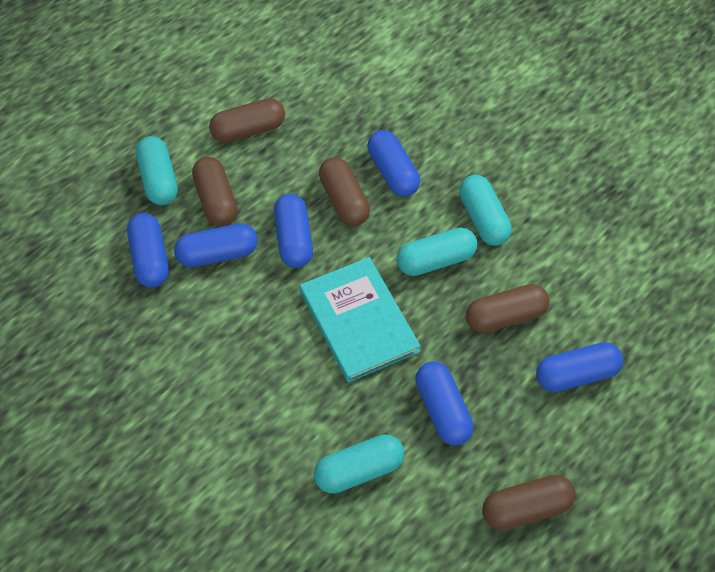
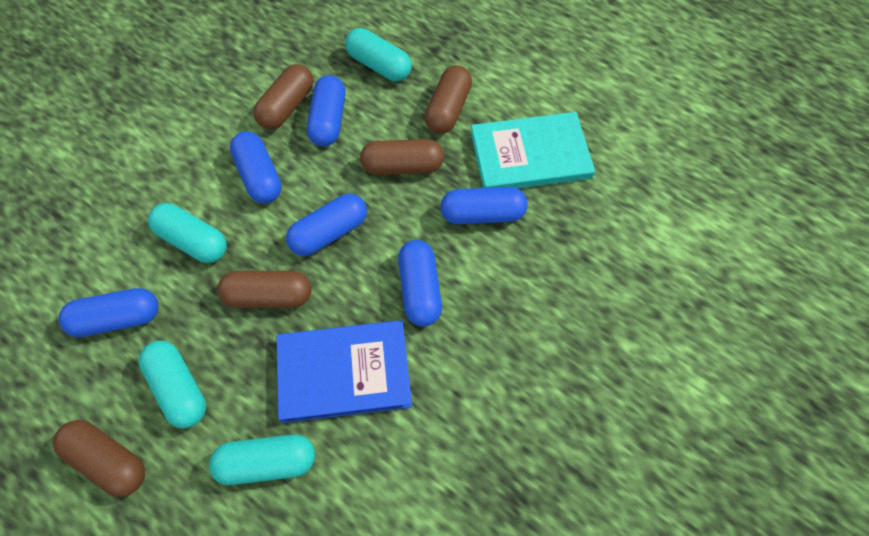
blue book: 0 -> 1

